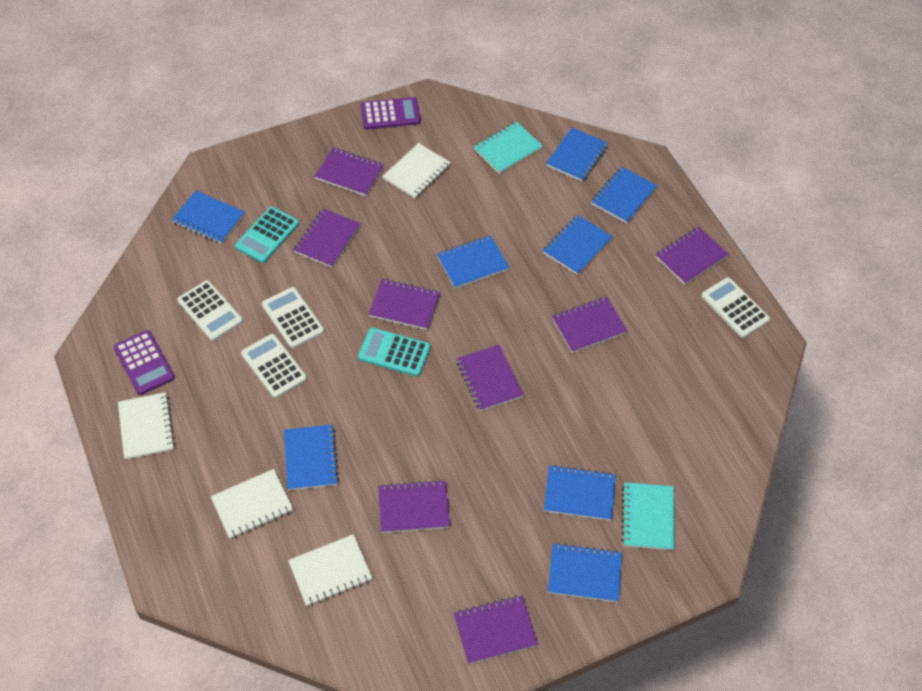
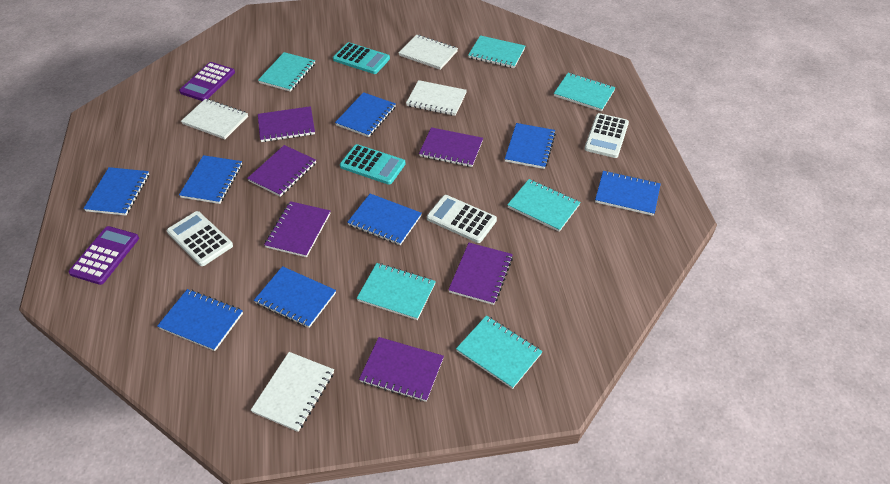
purple notebook: 8 -> 6
turquoise notebook: 2 -> 6
white calculator: 4 -> 3

